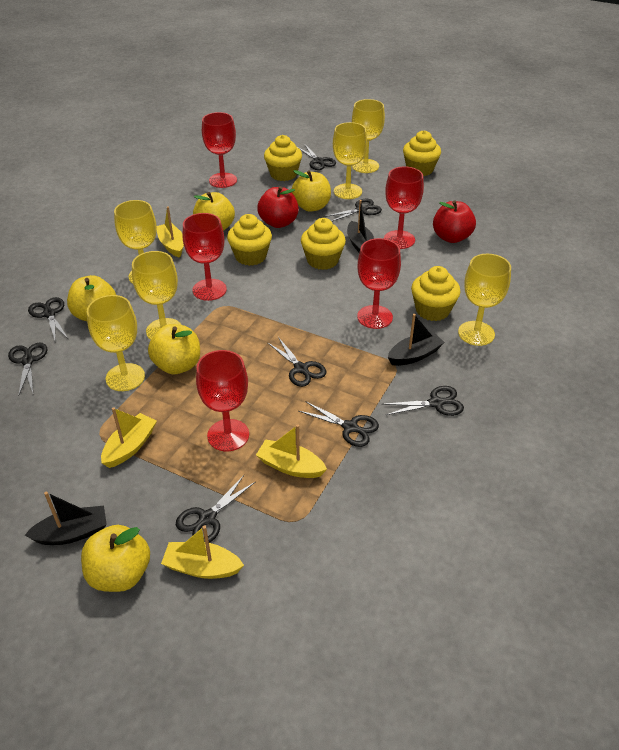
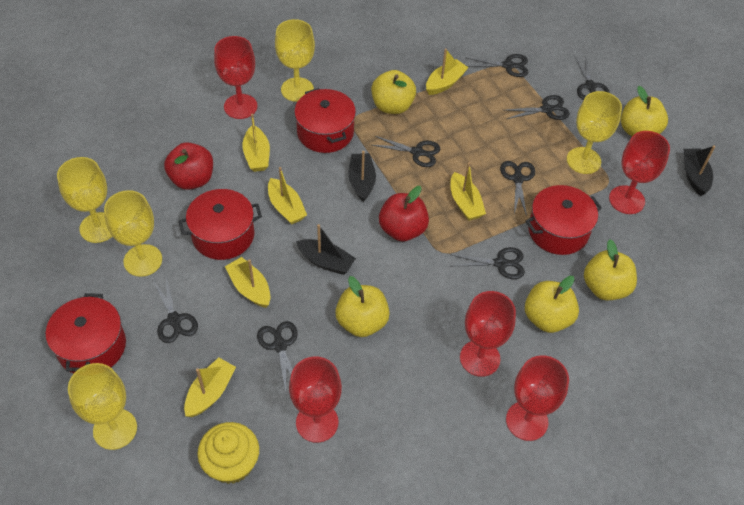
red pot: 0 -> 4
yellow boat: 4 -> 6
yellow cupcake: 5 -> 1
yellow goblet: 6 -> 5

